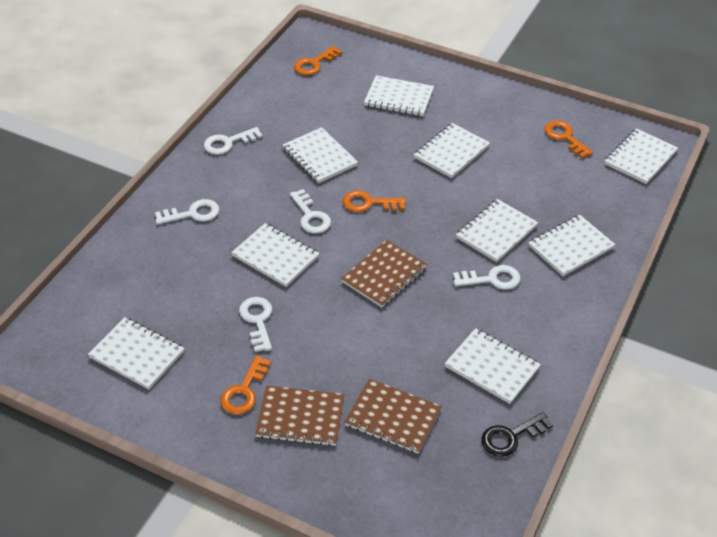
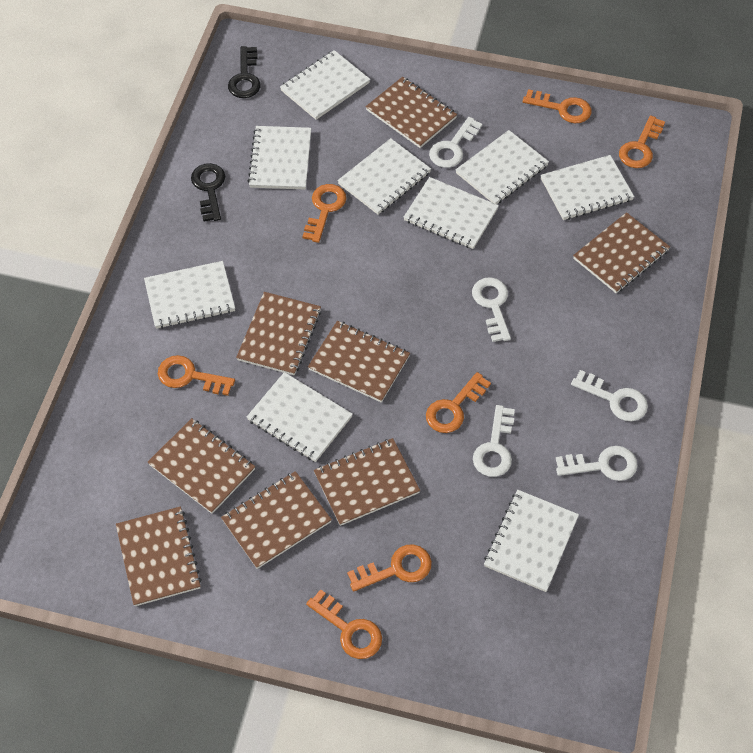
black key: 1 -> 2
brown notebook: 3 -> 8
orange key: 4 -> 7

